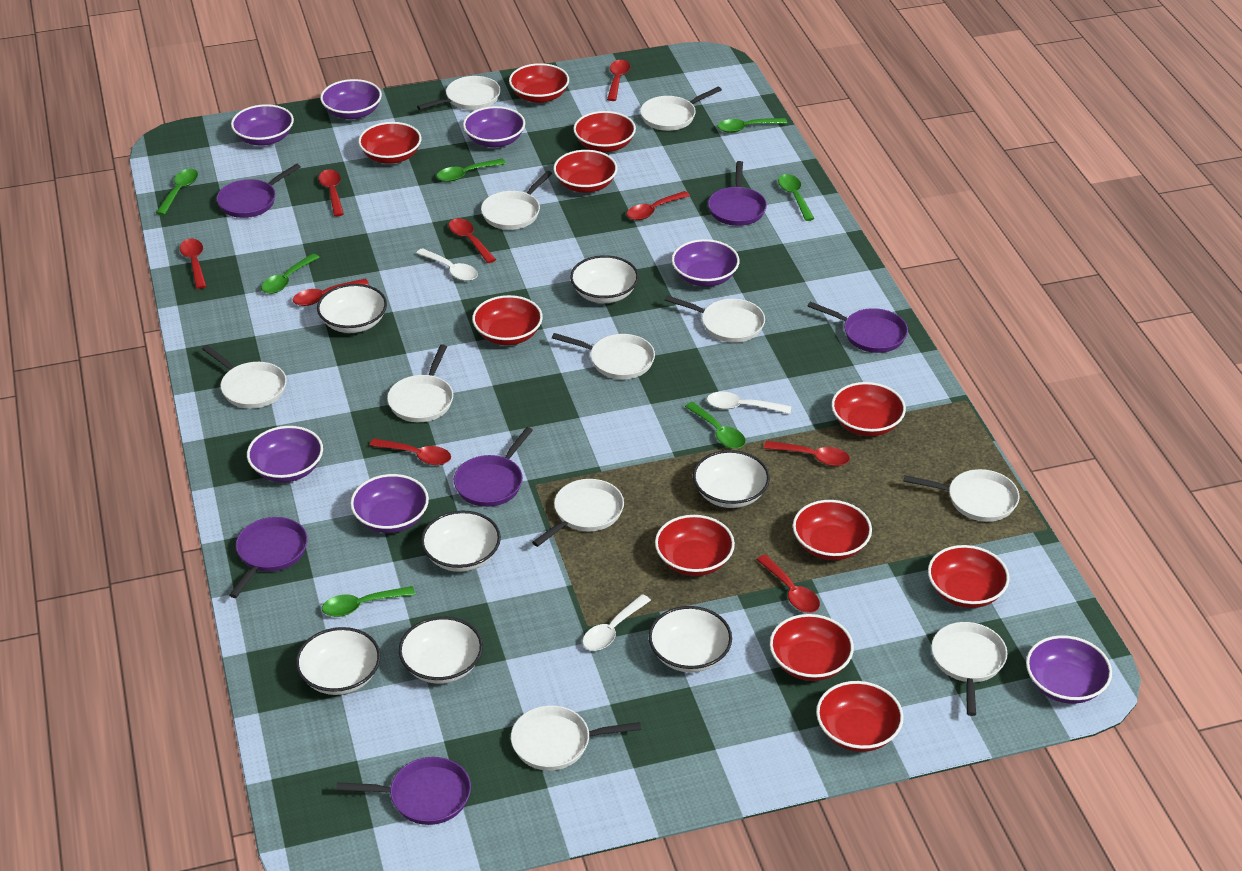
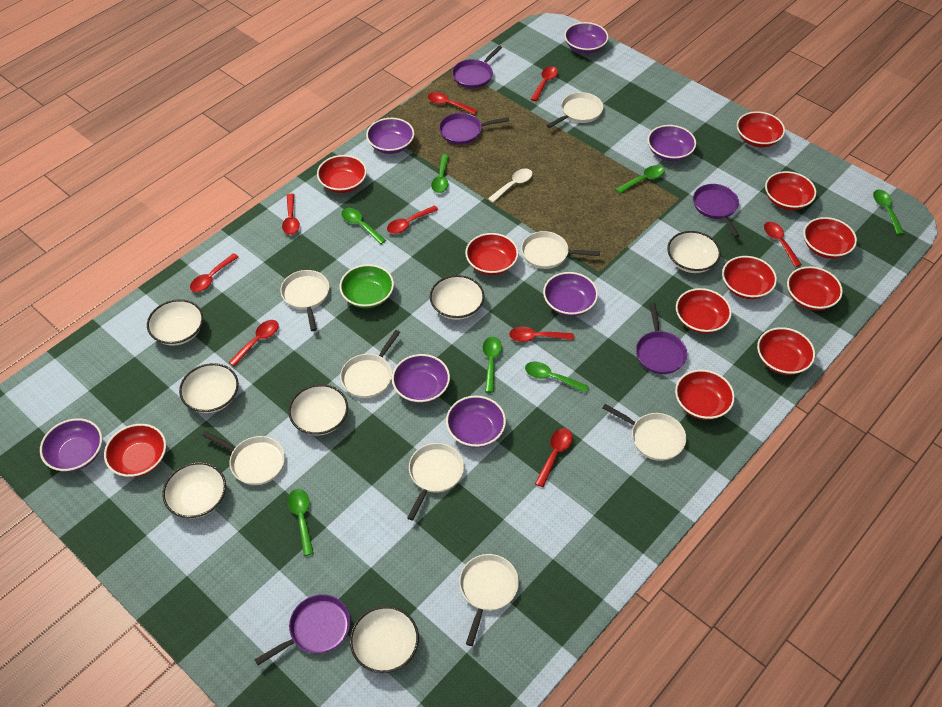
green bowl: 0 -> 1
purple pan: 6 -> 5
white pan: 11 -> 8
white spoon: 3 -> 1

